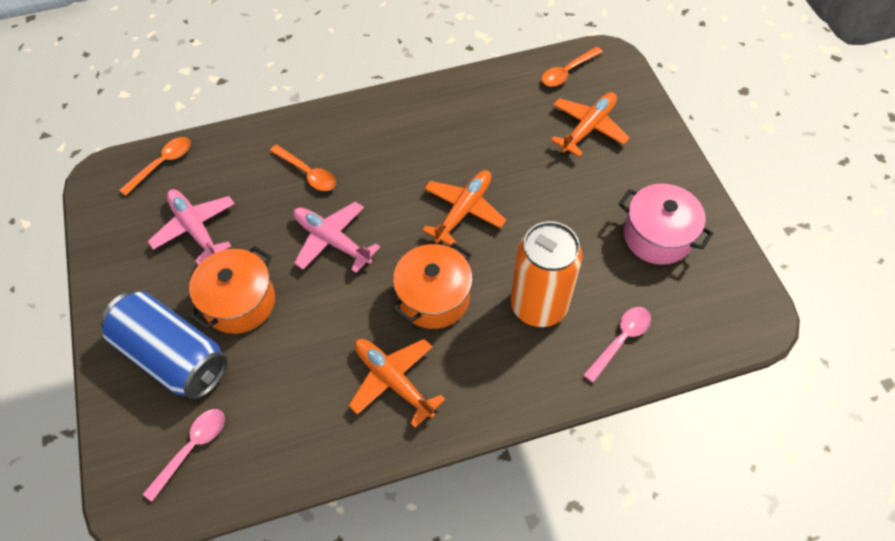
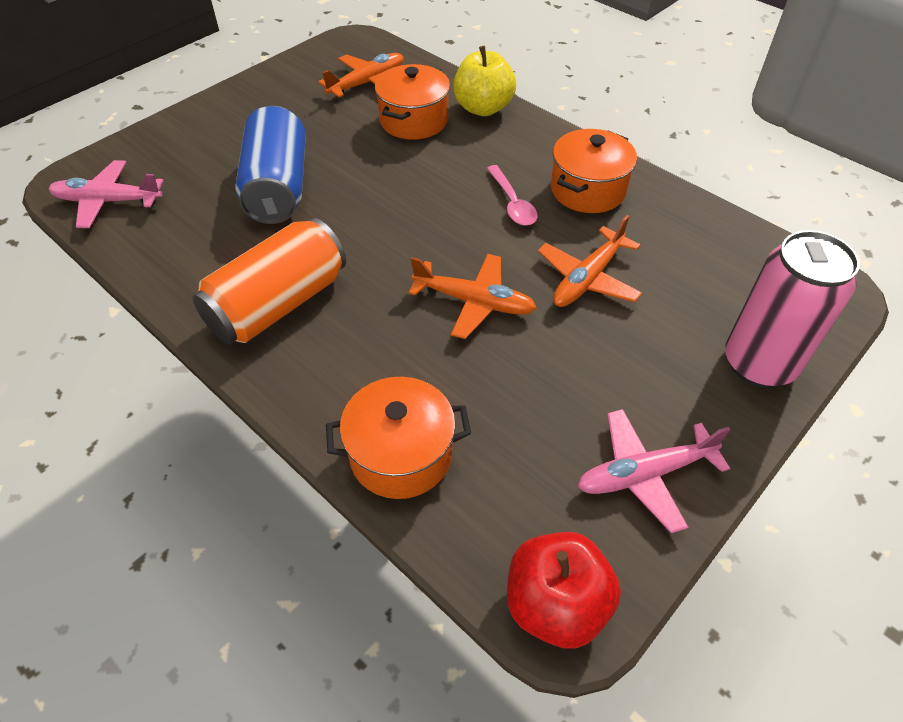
orange pot: 2 -> 3
orange spoon: 3 -> 0
pink can: 0 -> 1
pink pot: 1 -> 0
pink spoon: 2 -> 1
red apple: 0 -> 1
yellow apple: 0 -> 1

